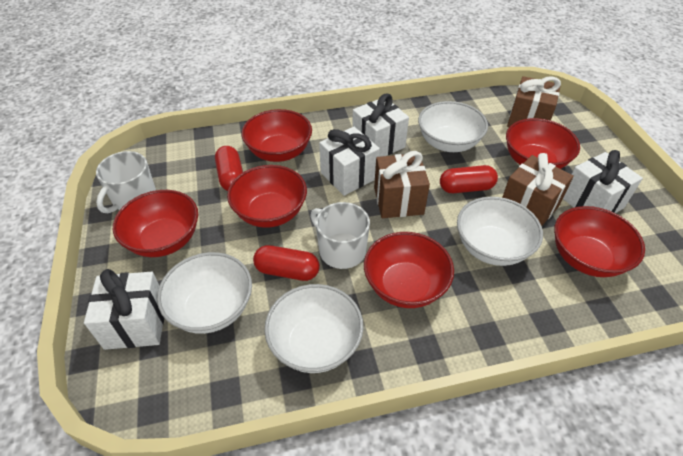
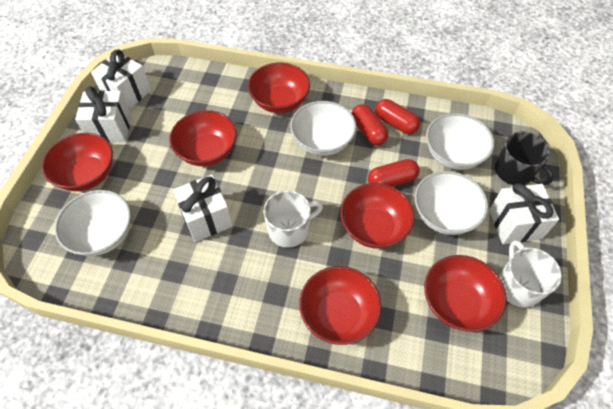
black mug: 0 -> 1
brown gift: 3 -> 0

